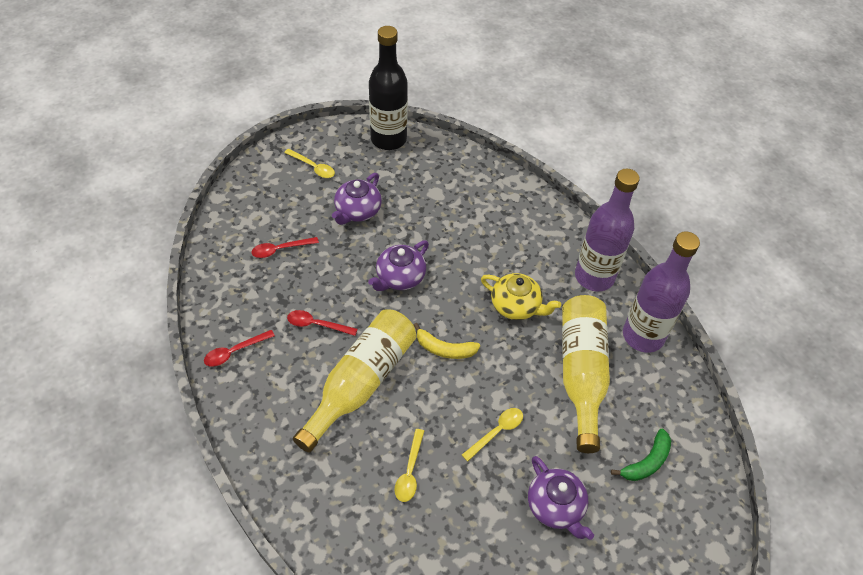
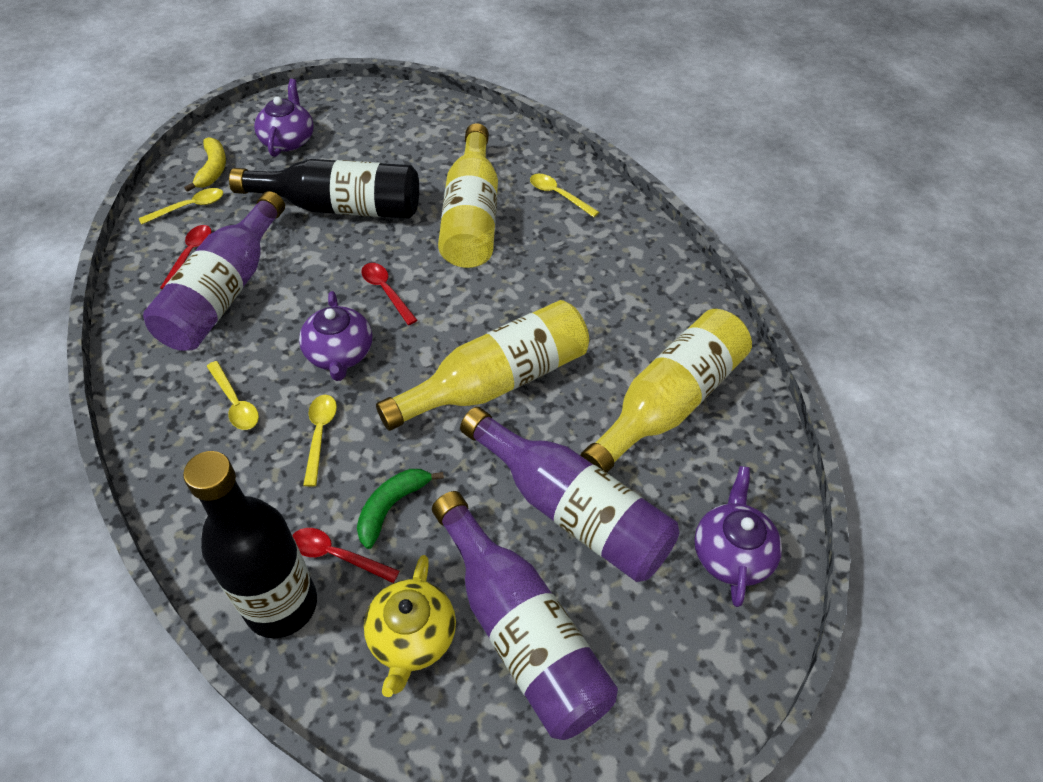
black bottle: 1 -> 2
purple bottle: 2 -> 3
yellow bottle: 2 -> 3
yellow spoon: 3 -> 4

